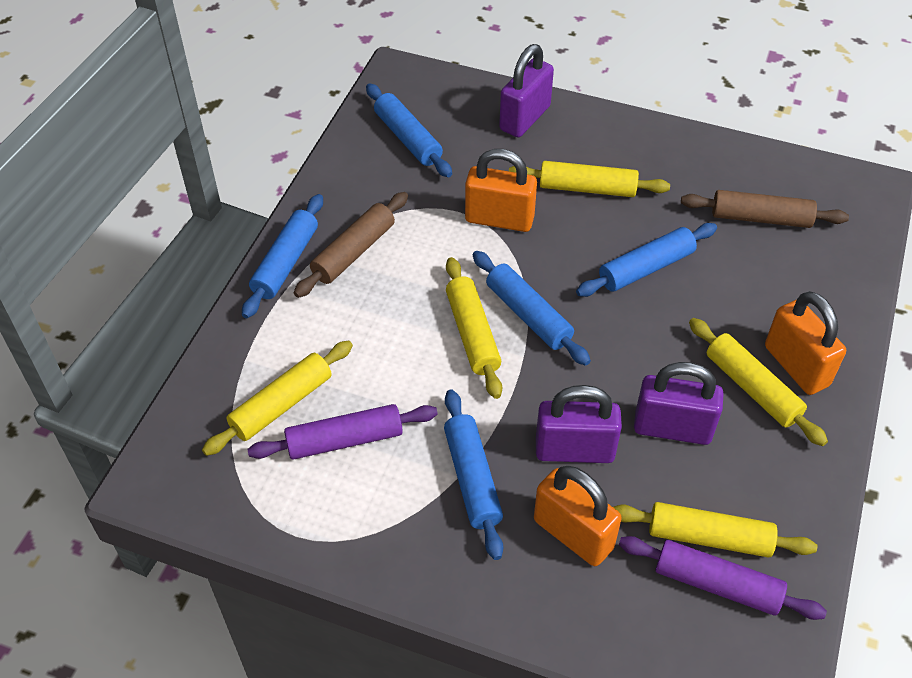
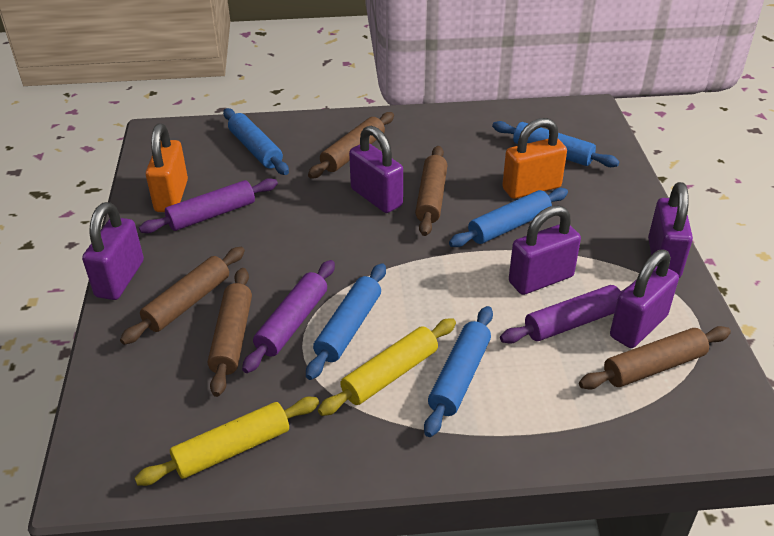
brown rolling pin: 2 -> 5
orange padlock: 3 -> 2
purple padlock: 3 -> 5
purple rolling pin: 2 -> 3
yellow rolling pin: 5 -> 2

